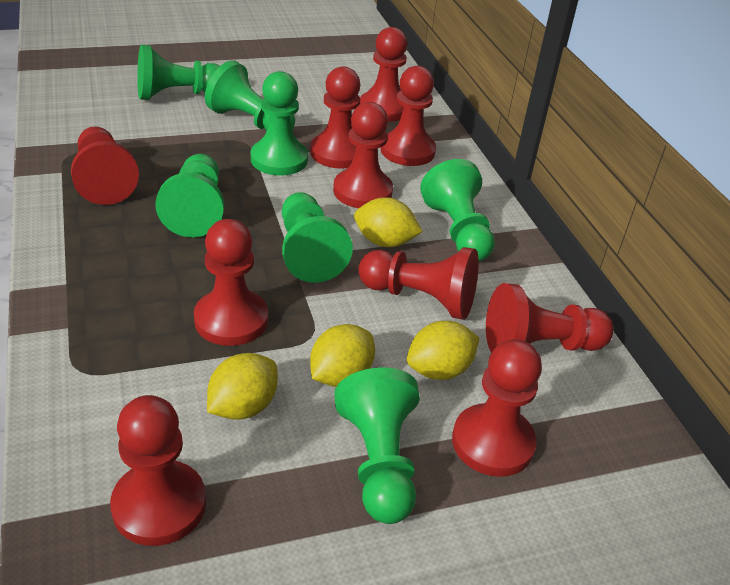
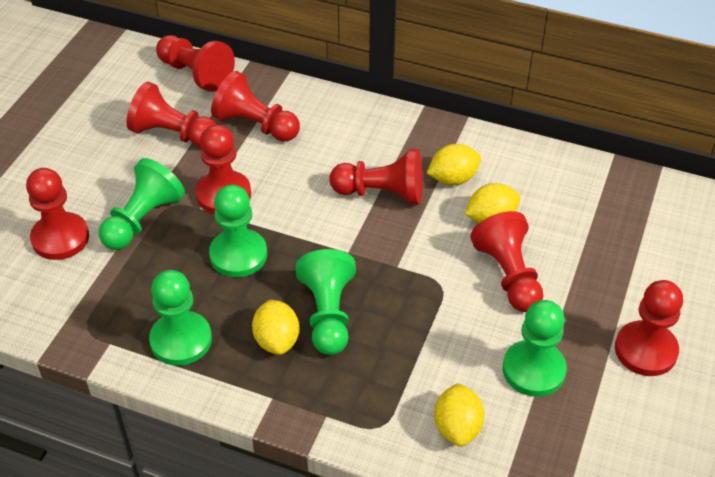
green pawn: 7 -> 5
red pawn: 10 -> 8

